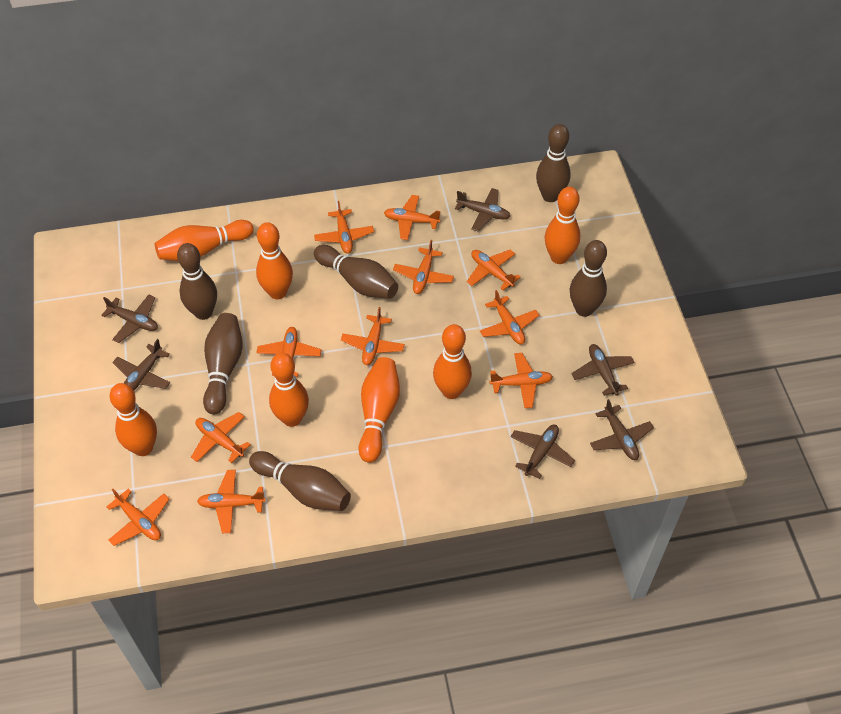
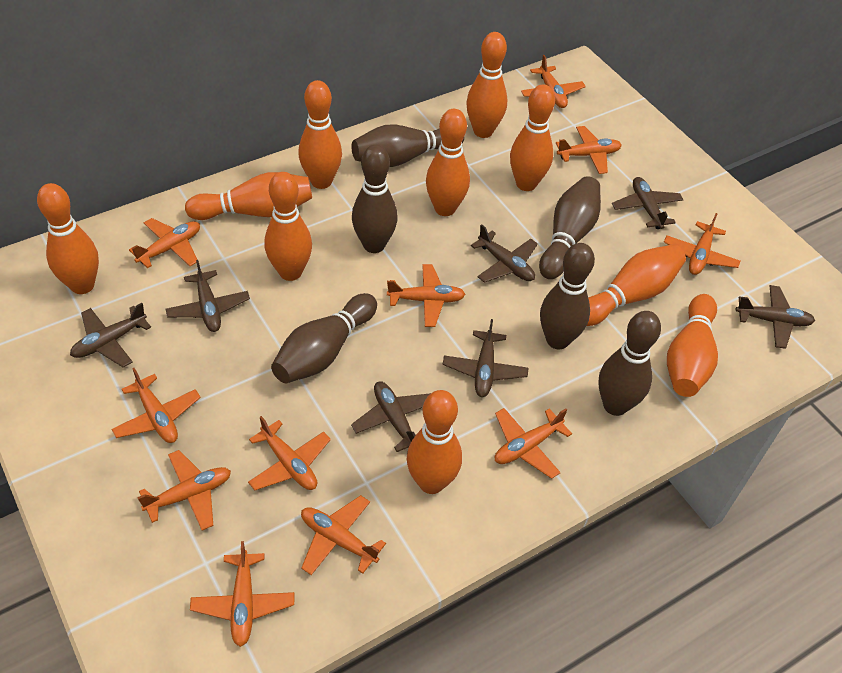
brown plane: 6 -> 7
orange bowling pin: 7 -> 10

